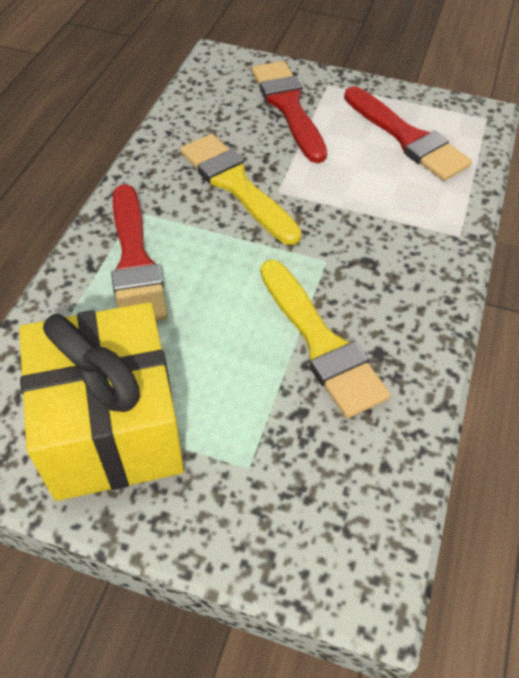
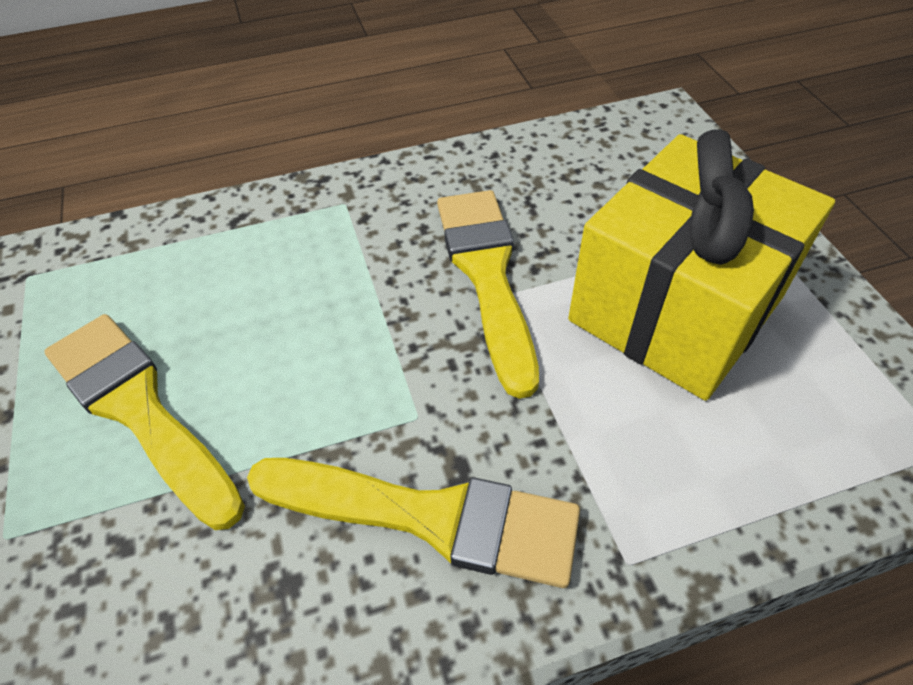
red brush: 3 -> 0
yellow brush: 2 -> 3

